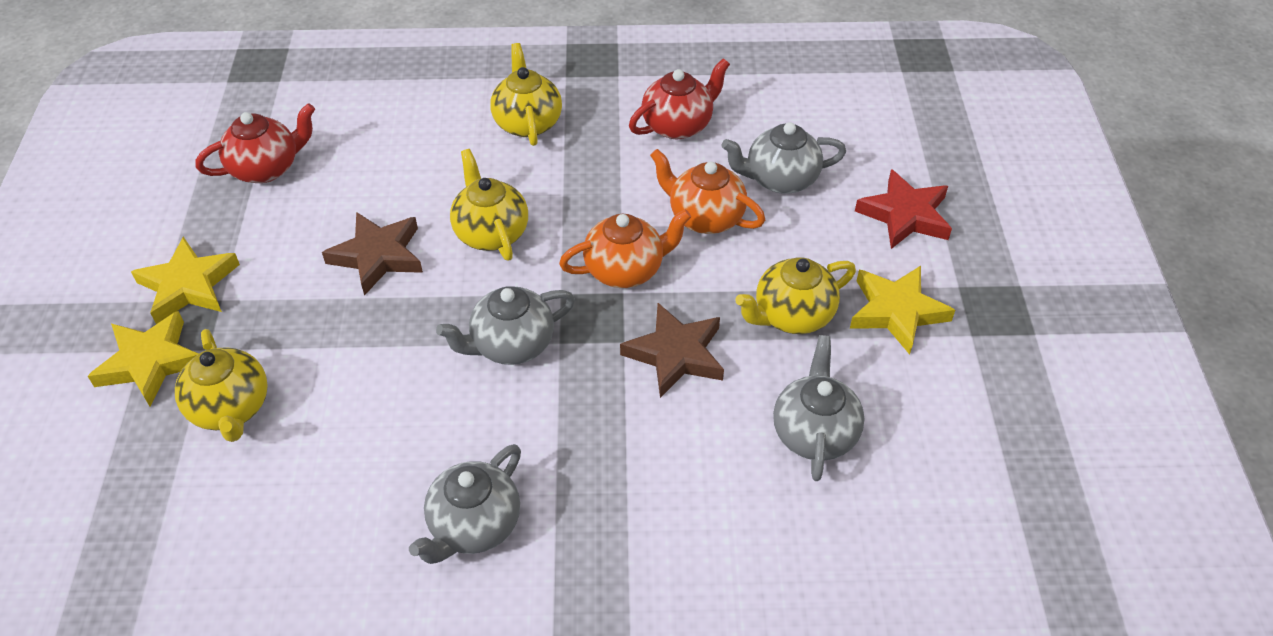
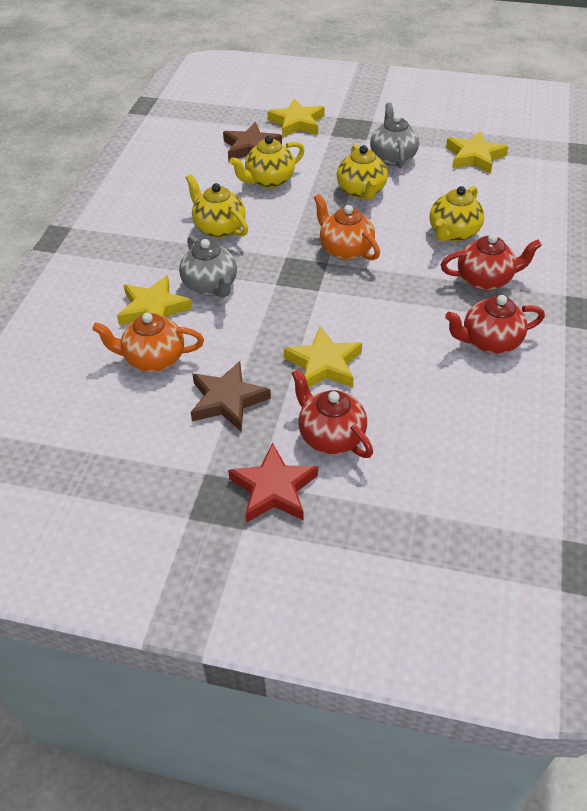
grey teapot: 4 -> 2
red teapot: 2 -> 3
yellow star: 3 -> 4

